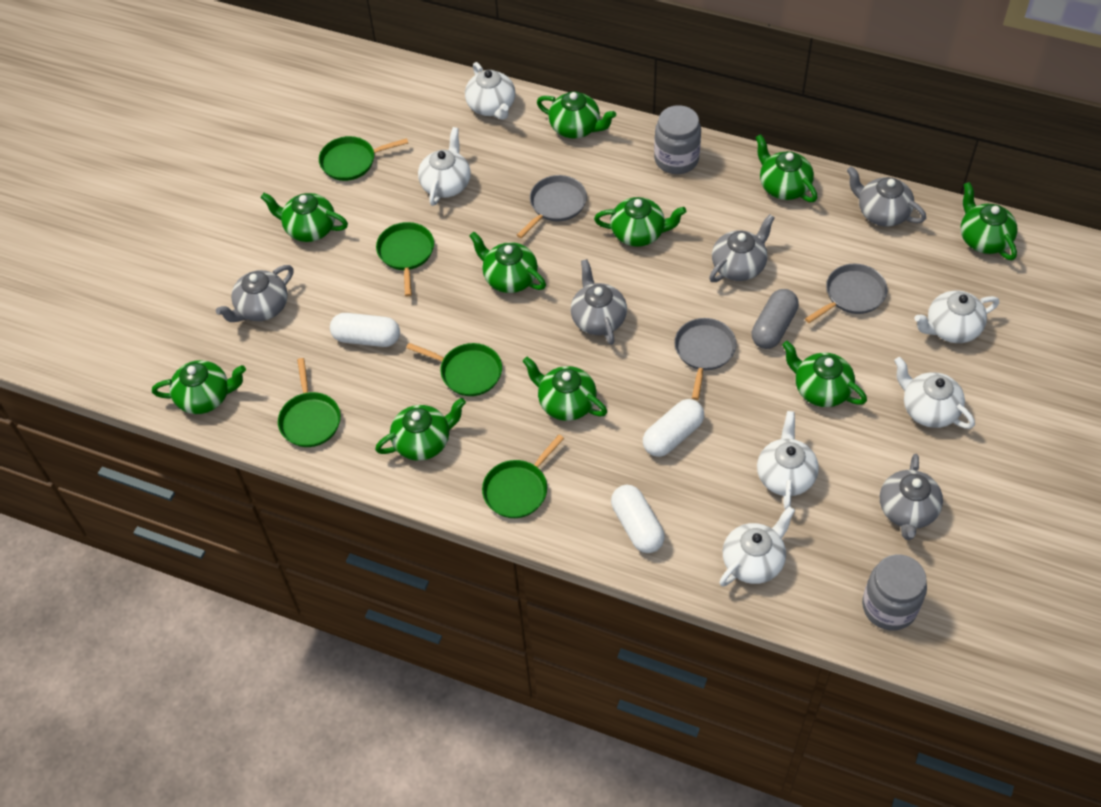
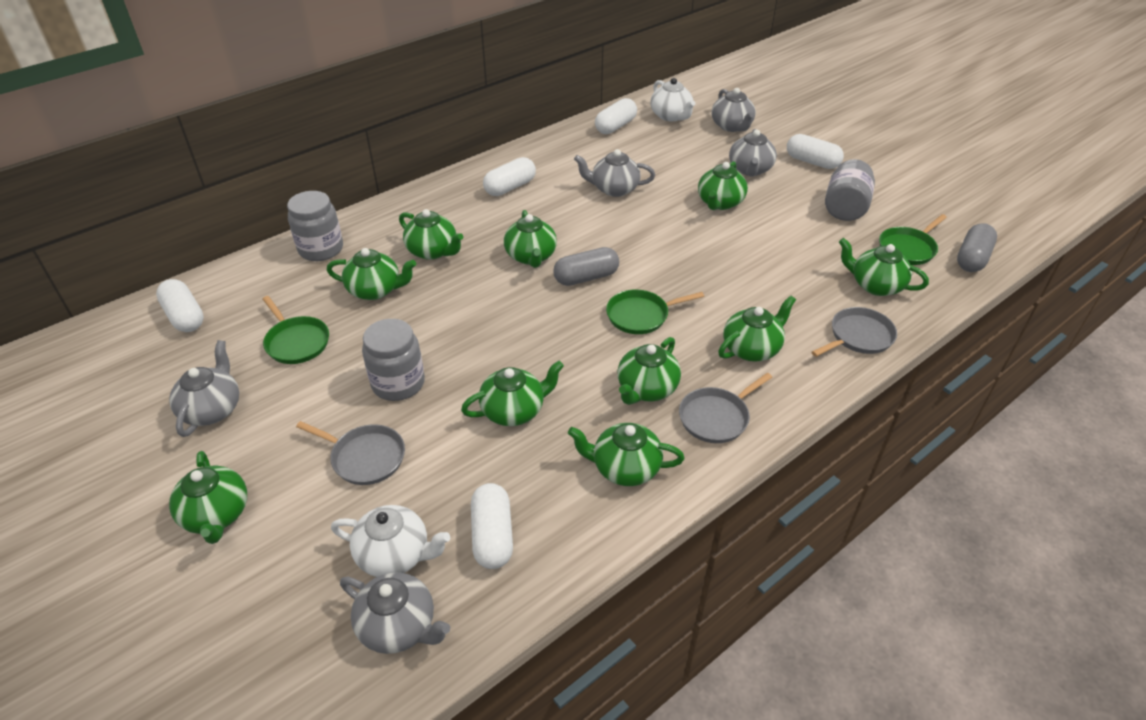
green pan: 5 -> 3
grey capsule: 1 -> 2
grey jar: 2 -> 3
white capsule: 3 -> 5
white teapot: 6 -> 2

